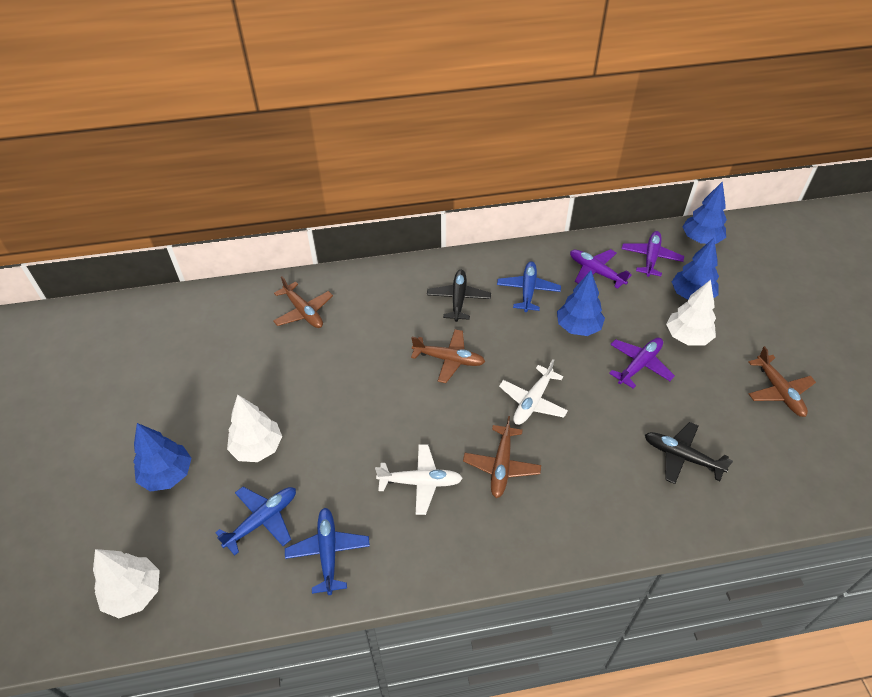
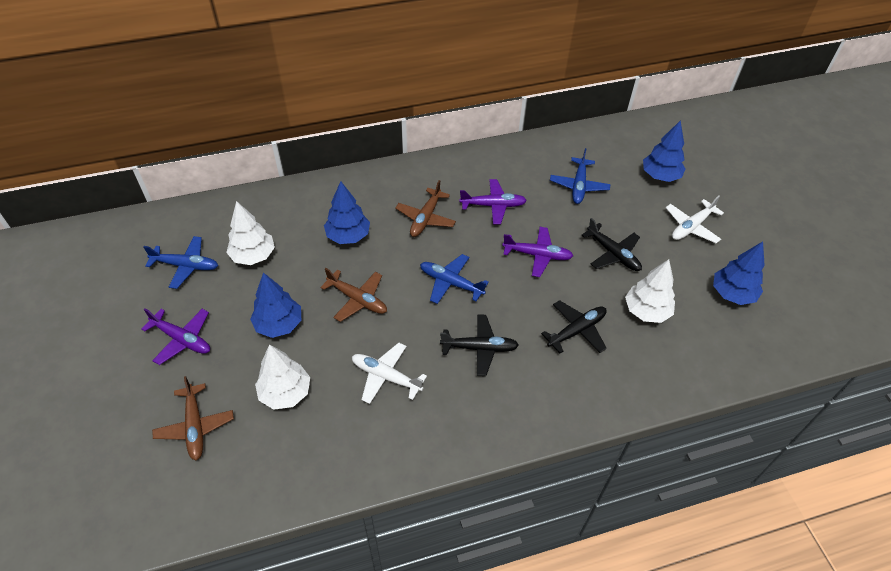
black plane: 2 -> 3
brown plane: 4 -> 3

